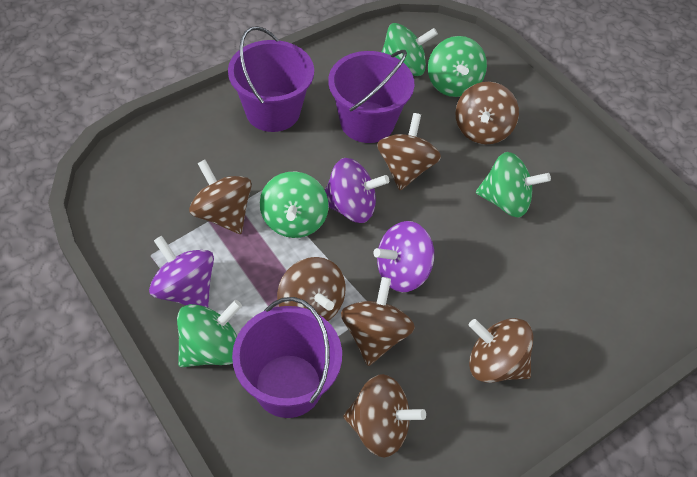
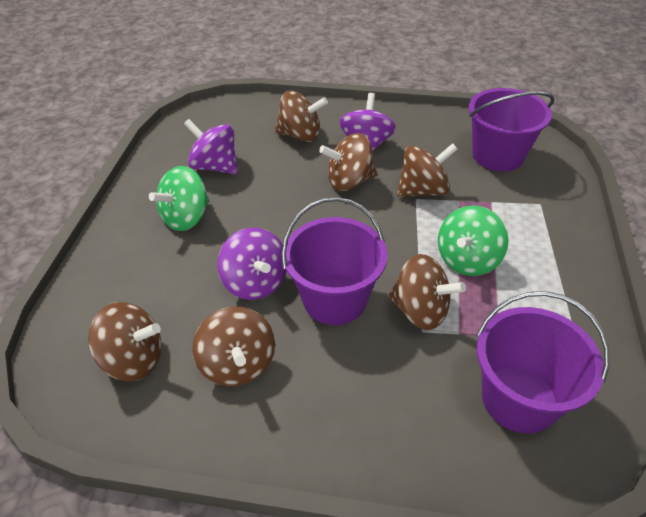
brown spinning top: 7 -> 6
green spinning top: 5 -> 2

